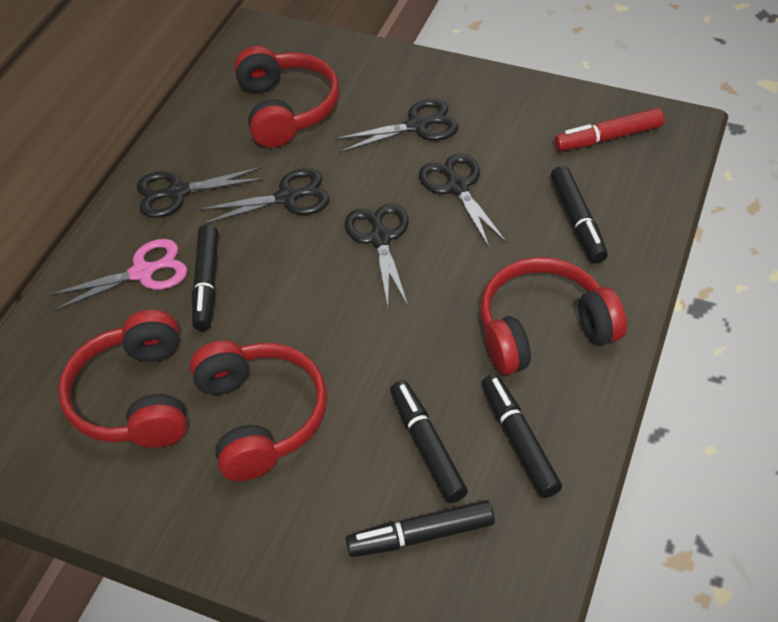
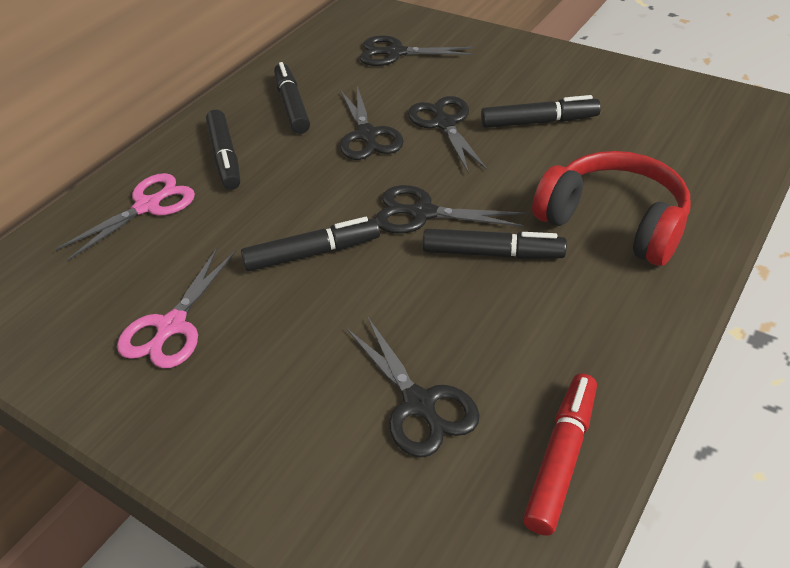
pink scissors: 1 -> 2
red headphones: 4 -> 1

